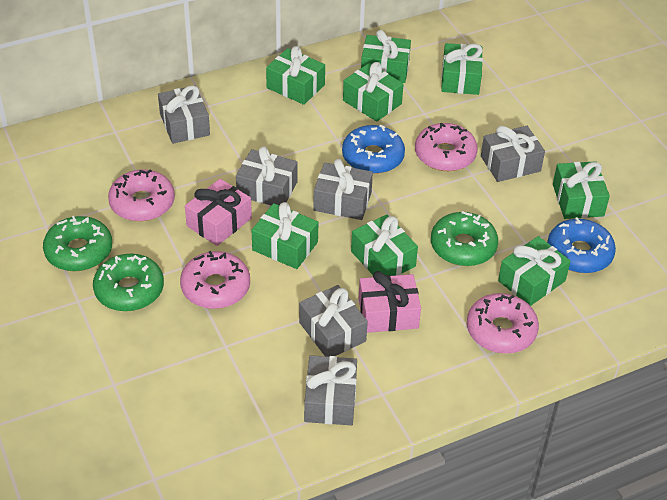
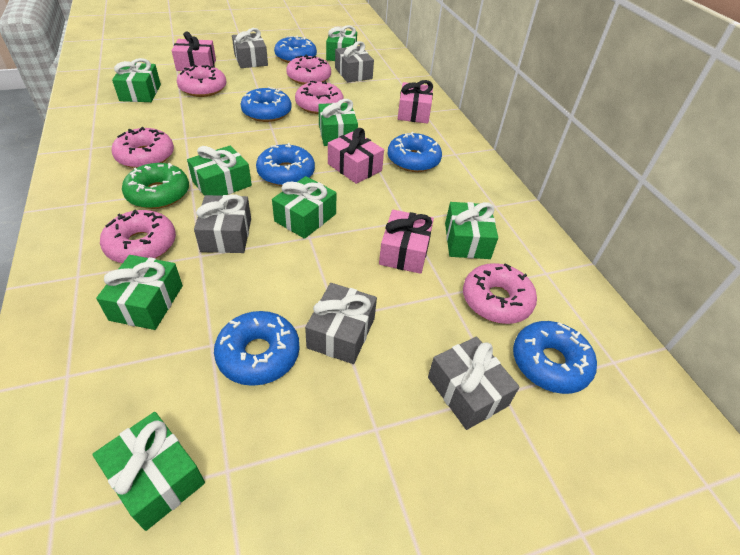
blue donut: 2 -> 6
green donut: 3 -> 1
grey gift: 6 -> 5
pink donut: 4 -> 6
pink gift: 2 -> 4

